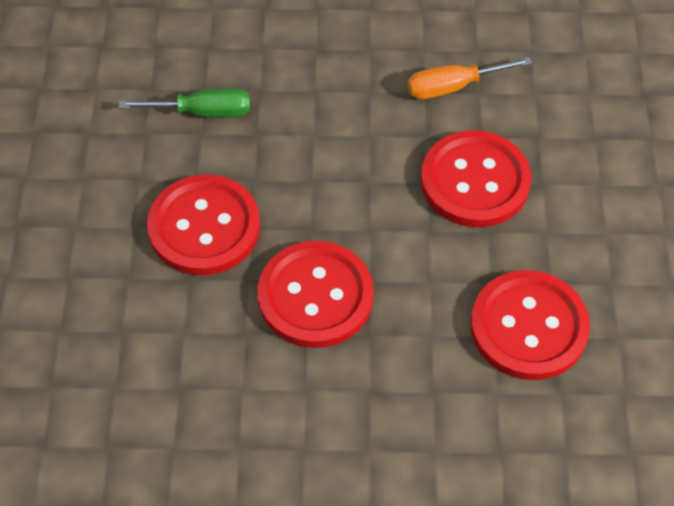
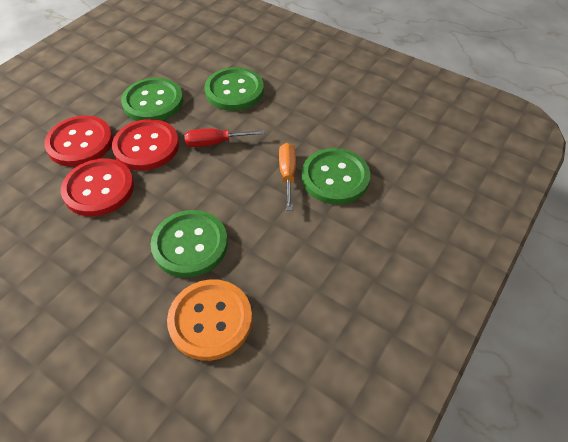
green button: 0 -> 4
green screwdriver: 1 -> 0
orange button: 0 -> 1
red button: 4 -> 3
red screwdriver: 0 -> 1

